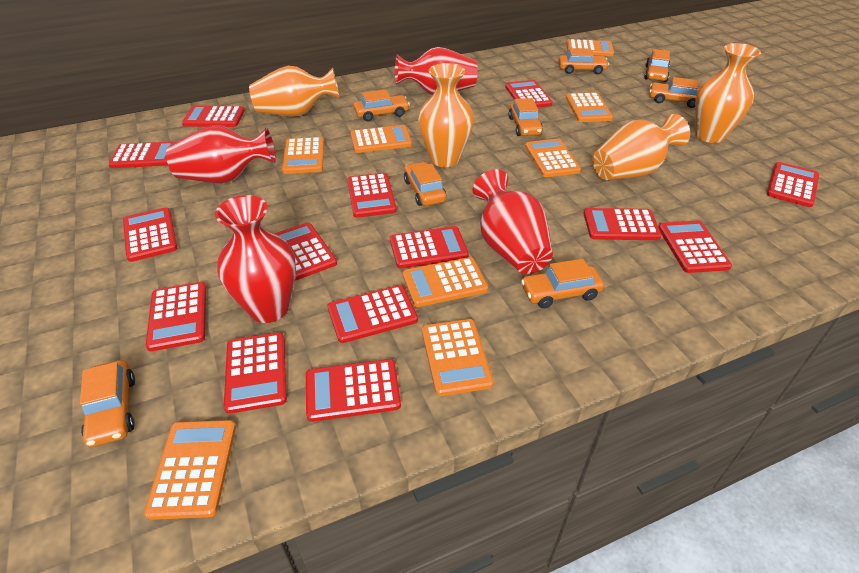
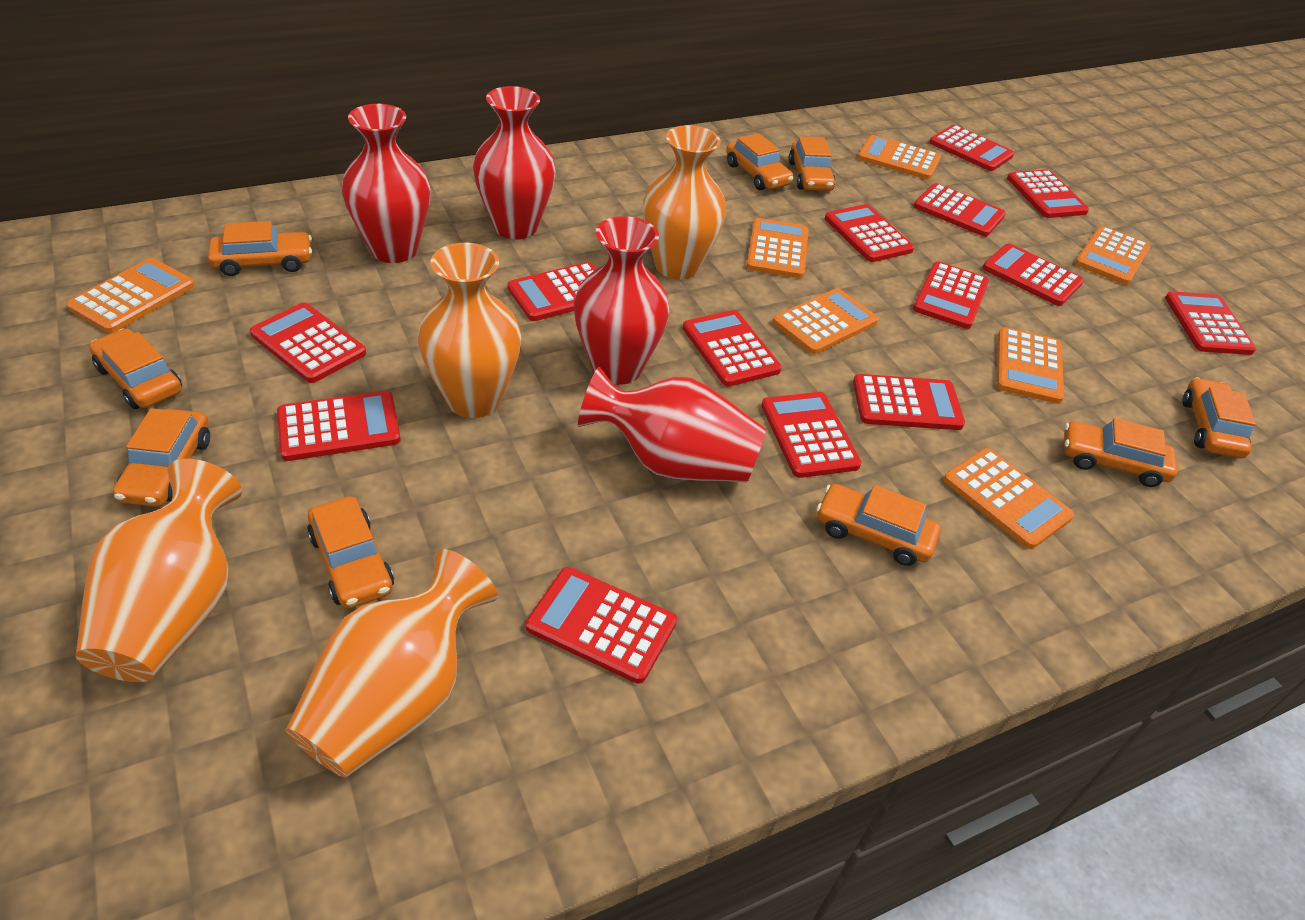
orange calculator: 8 -> 7
orange car: 8 -> 9

